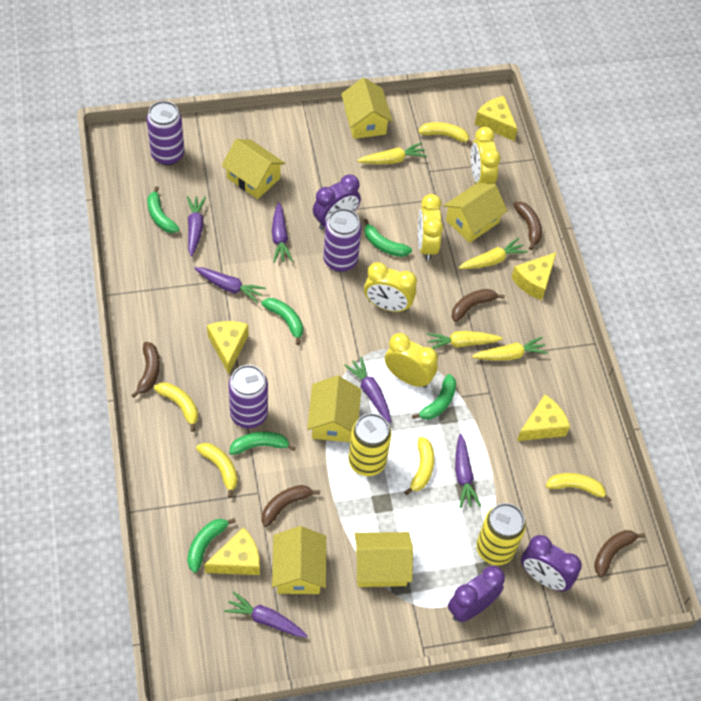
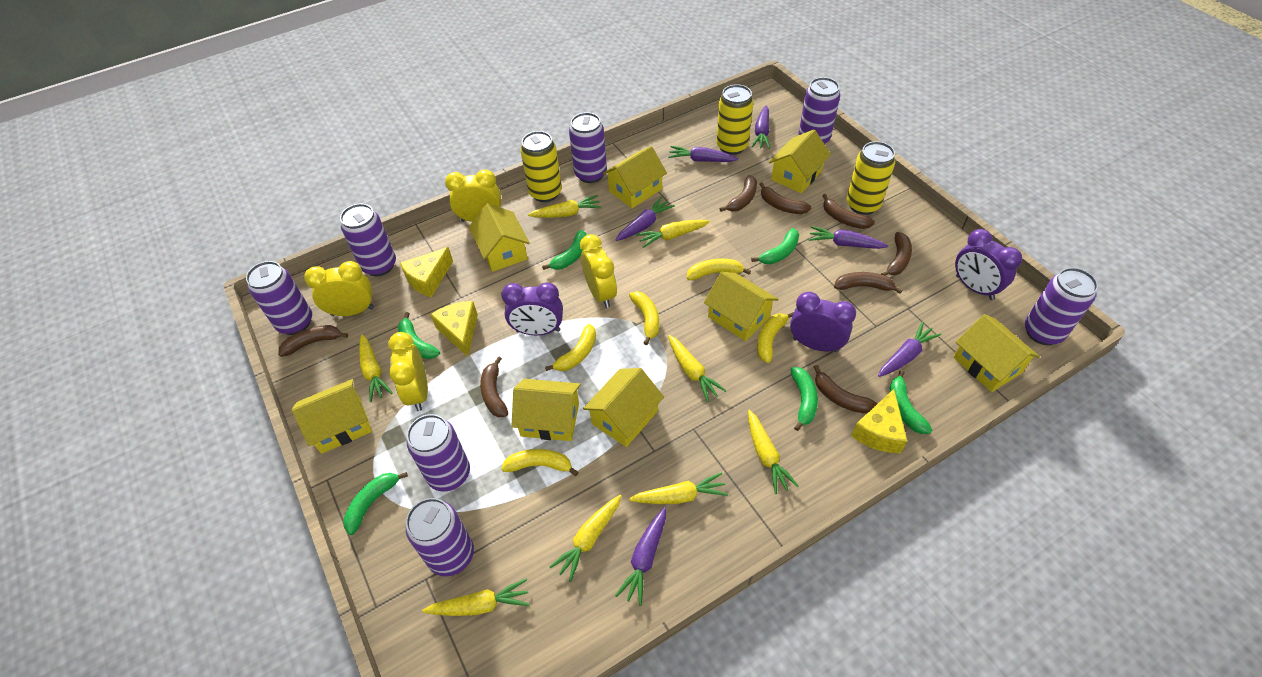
brown banana: 5 -> 8
purple can: 3 -> 7
yellow can: 2 -> 3
yellow carrot: 4 -> 8
yellow cheese: 5 -> 3
yellow house: 6 -> 8

